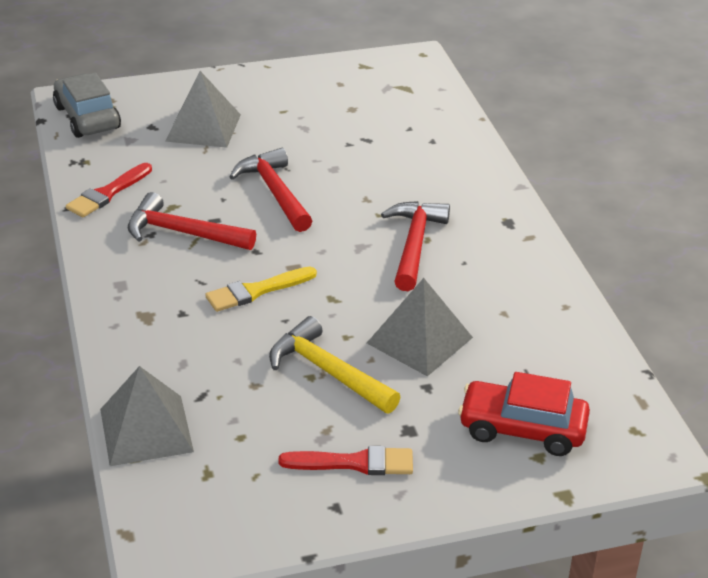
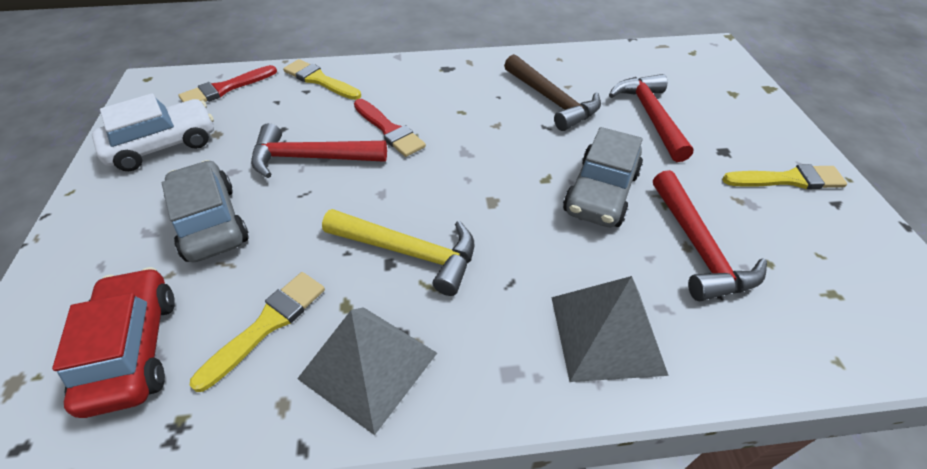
brown hammer: 0 -> 1
grey car: 1 -> 2
grey pyramid: 3 -> 2
white car: 0 -> 1
yellow brush: 1 -> 3

